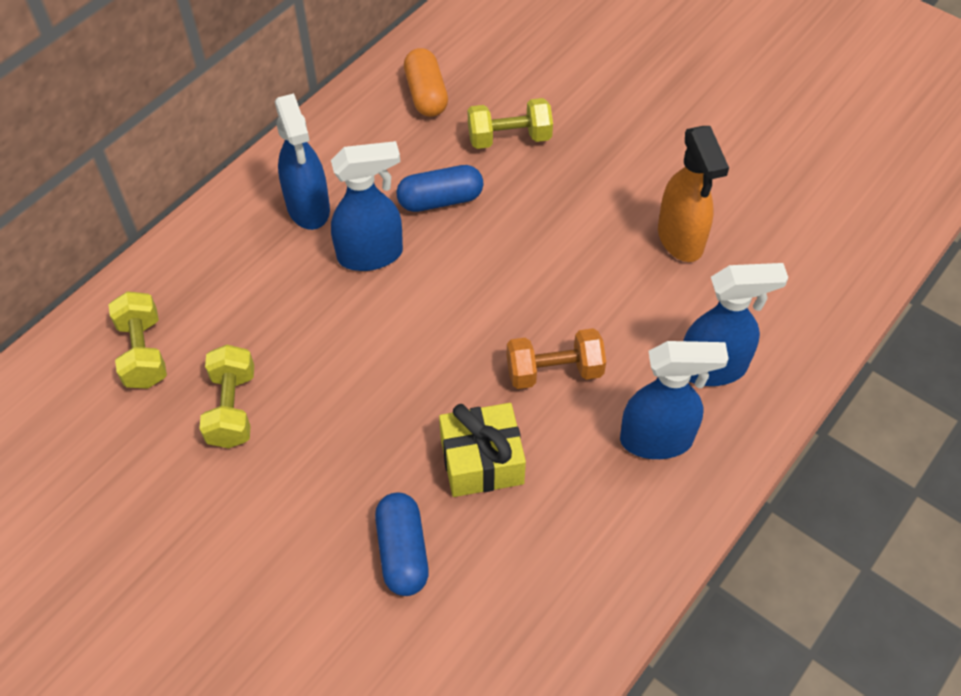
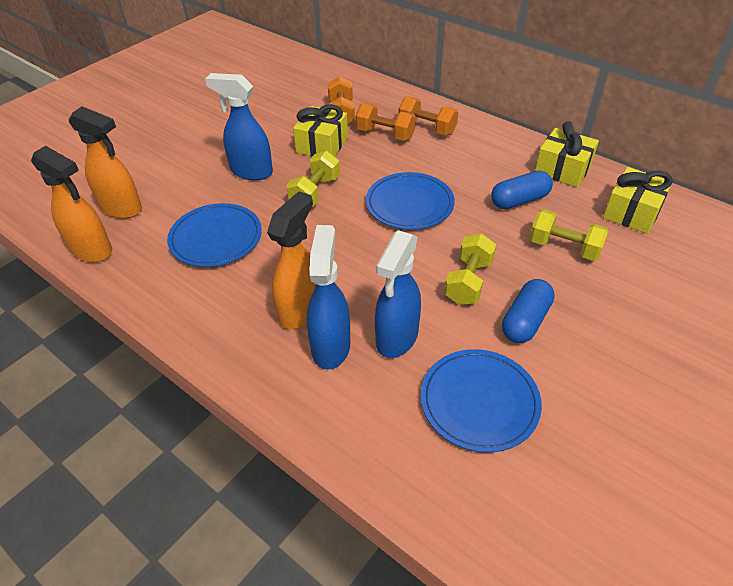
blue plate: 0 -> 3
blue spray bottle: 4 -> 3
orange capsule: 1 -> 0
orange dumbbell: 1 -> 3
orange spray bottle: 1 -> 3
yellow gift: 1 -> 3

